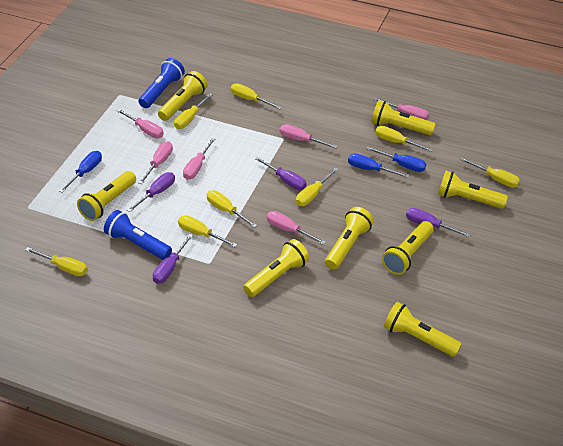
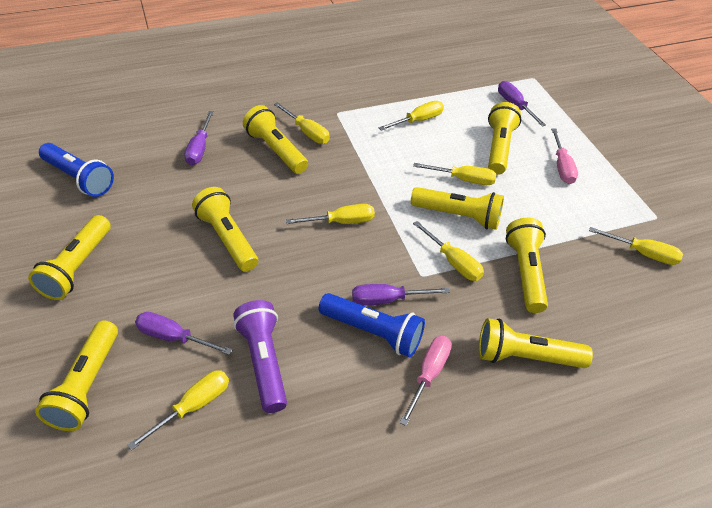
blue screwdriver: 3 -> 0
pink screwdriver: 6 -> 2
purple flashlight: 0 -> 1
yellow screwdriver: 8 -> 7

